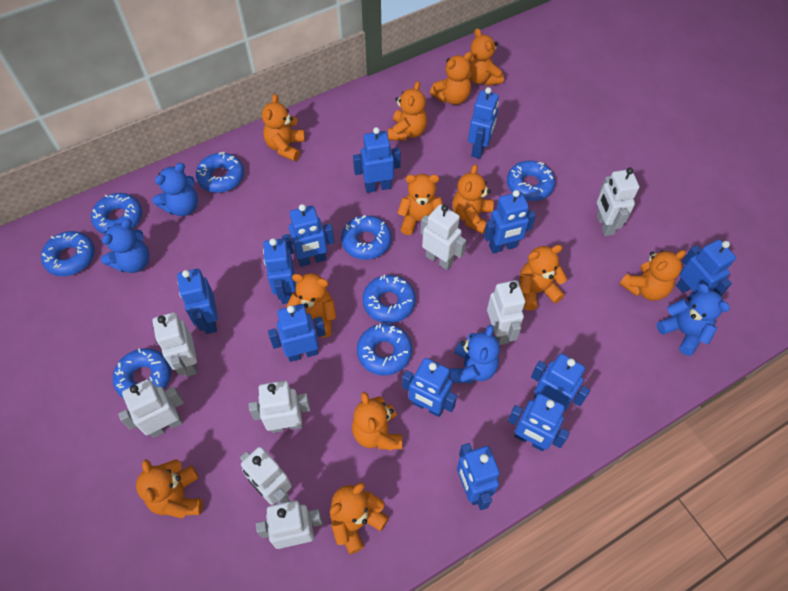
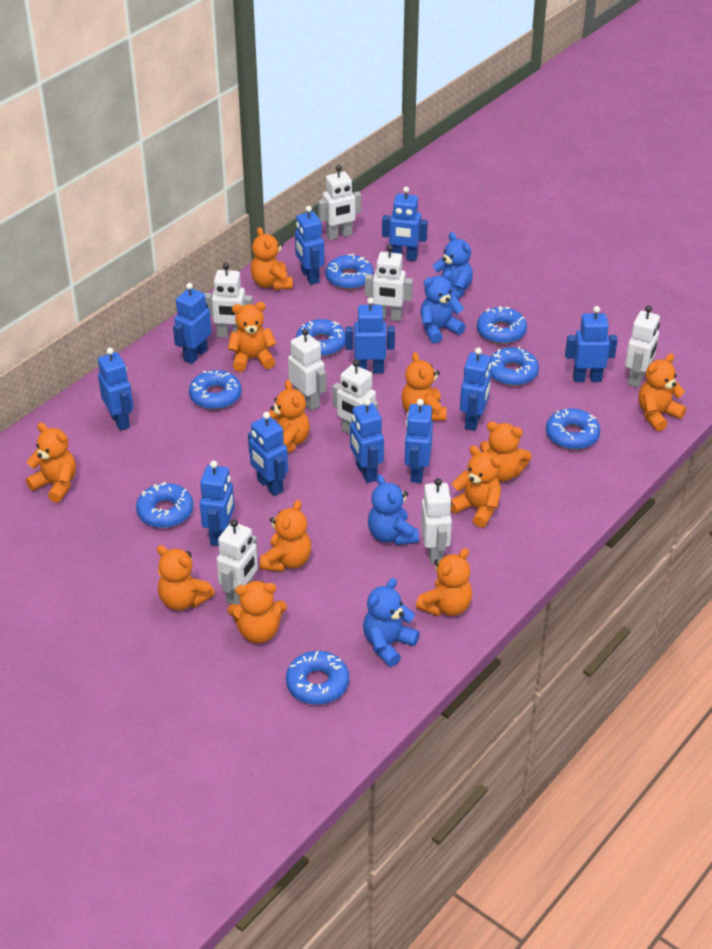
blue robot: 12 -> 11

